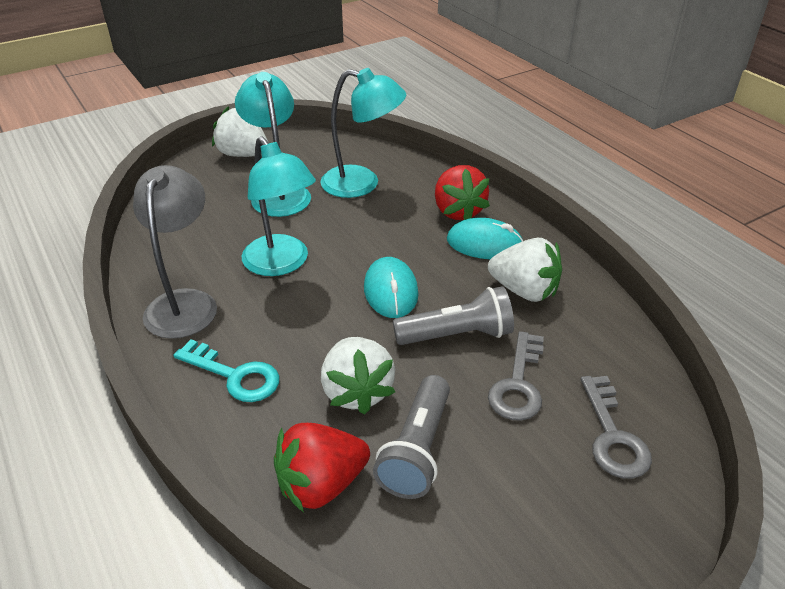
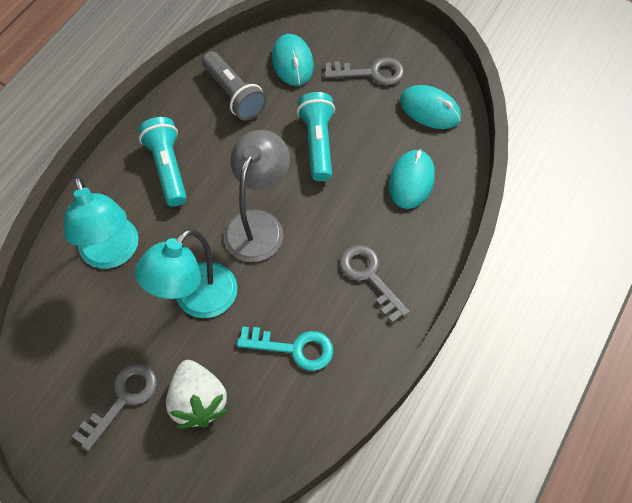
grey flashlight: 2 -> 1
grey key: 2 -> 3
red strawberry: 2 -> 0
turquoise flashlight: 0 -> 2
turquoise lamp: 3 -> 2
turquoise mouse: 2 -> 3
white strawberry: 3 -> 1

